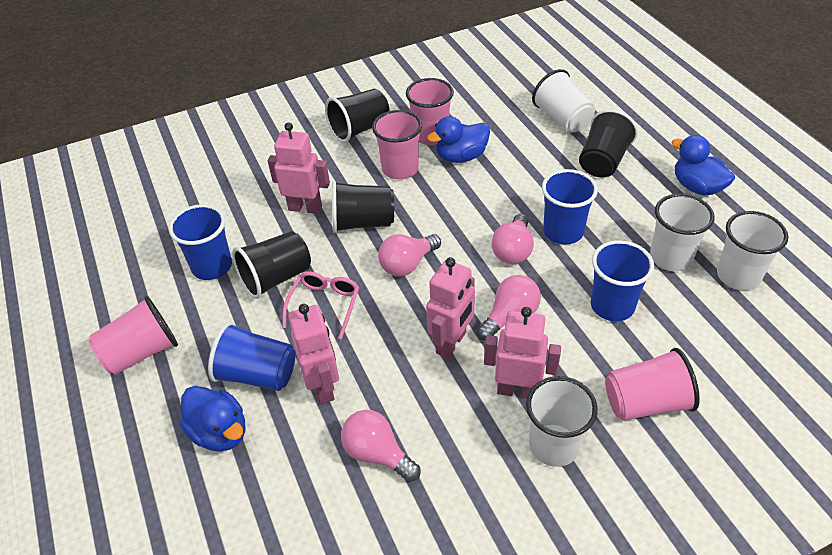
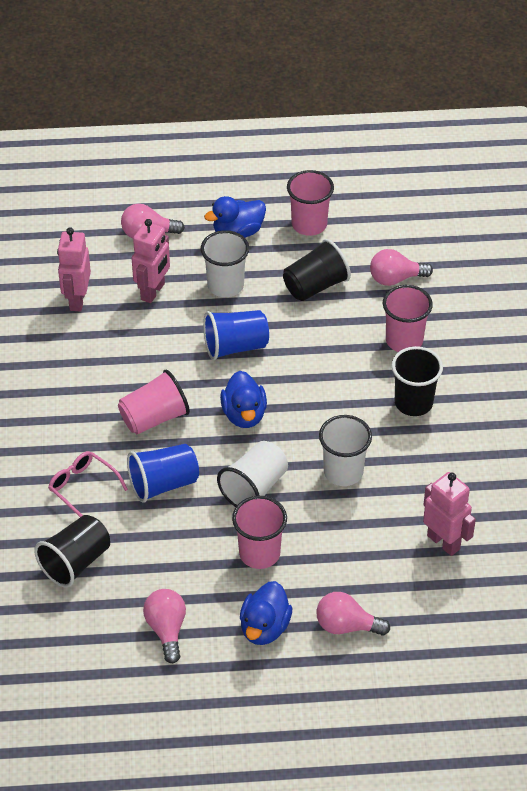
black cup: 4 -> 3
blue cup: 4 -> 2
pink robot: 4 -> 3
white cup: 4 -> 3

